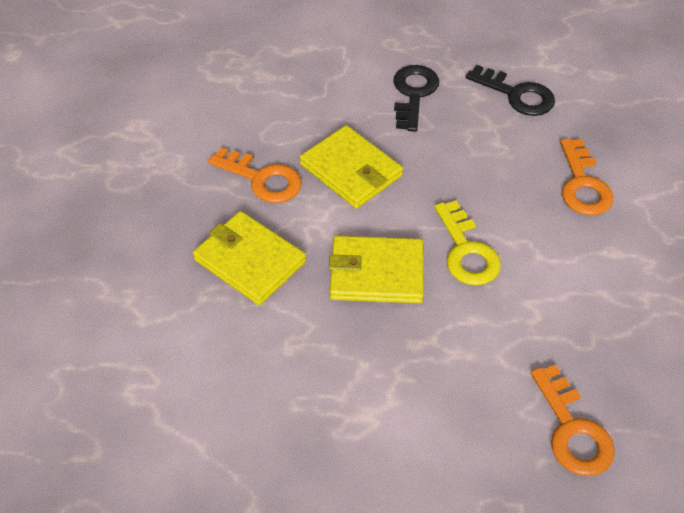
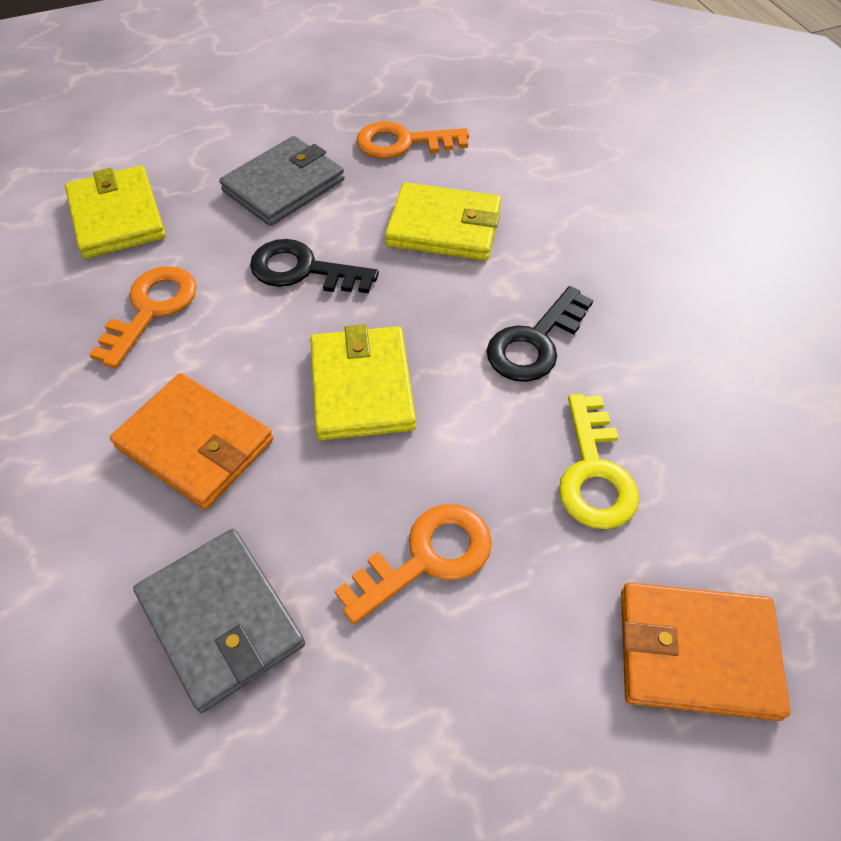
grey wallet: 0 -> 2
orange wallet: 0 -> 2

